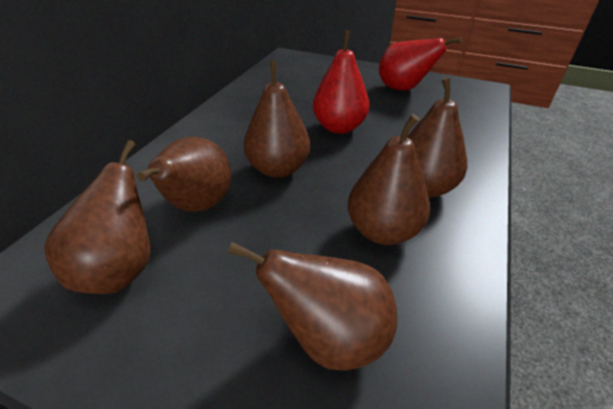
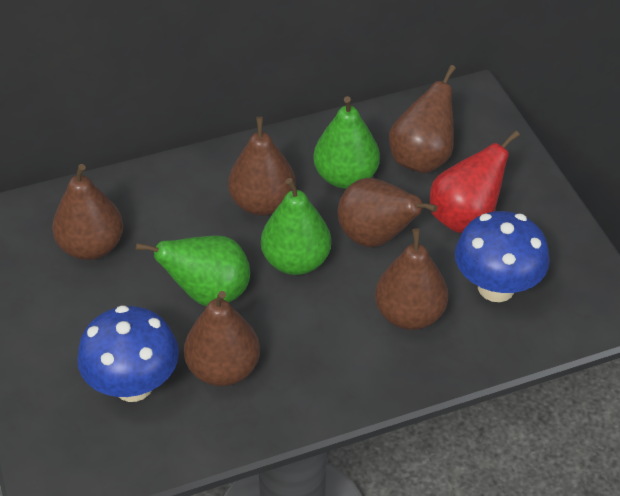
blue mushroom: 0 -> 2
green pear: 0 -> 3
red pear: 2 -> 1

